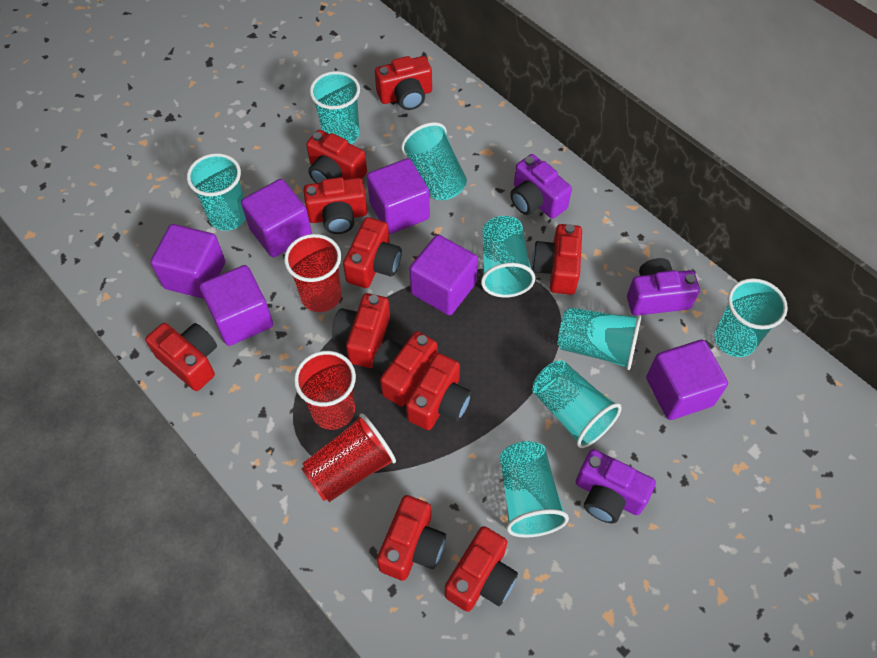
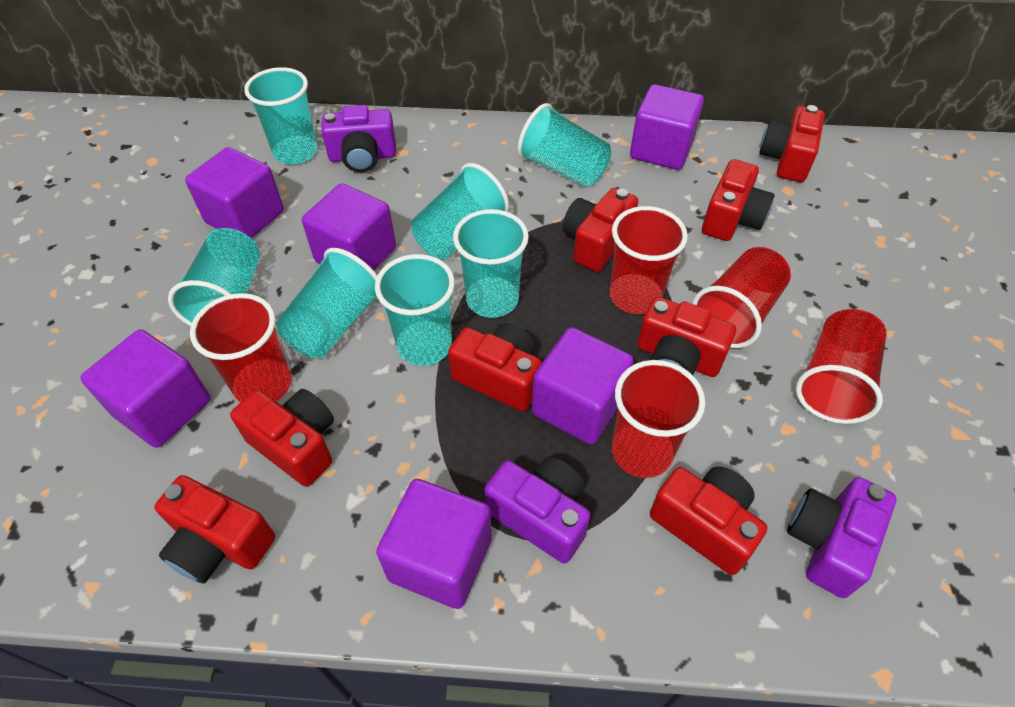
red camera: 11 -> 8
red cup: 3 -> 5
turquoise cup: 8 -> 7

